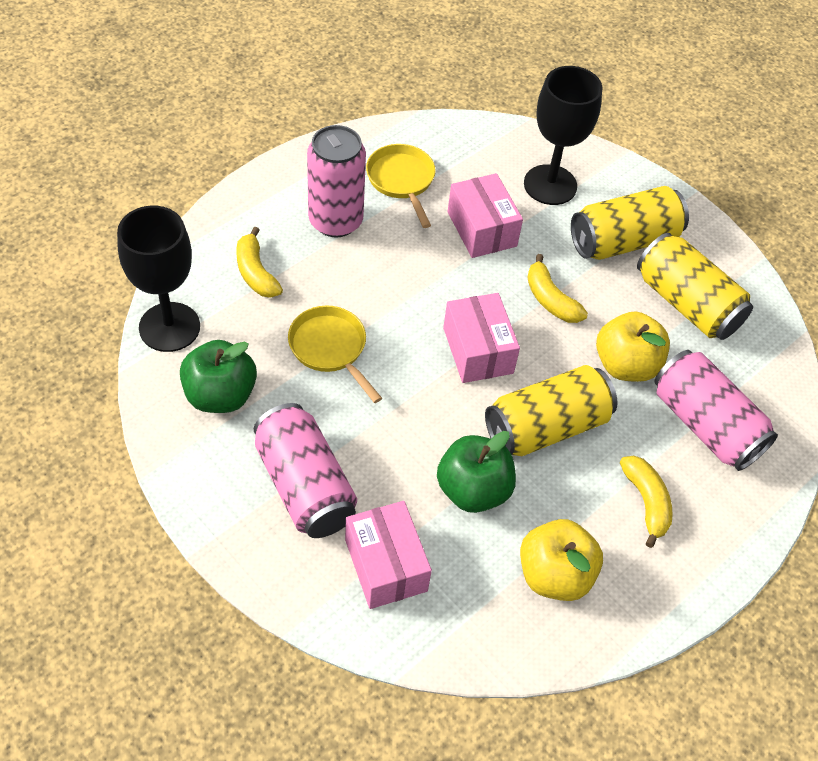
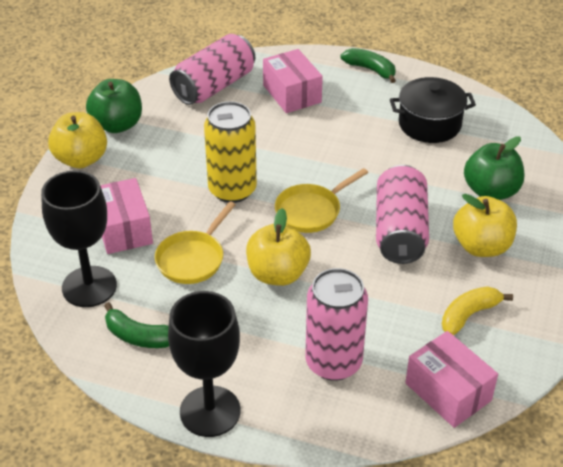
black pot: 0 -> 1
green banana: 0 -> 2
yellow apple: 2 -> 3
yellow banana: 3 -> 1
yellow can: 3 -> 1

